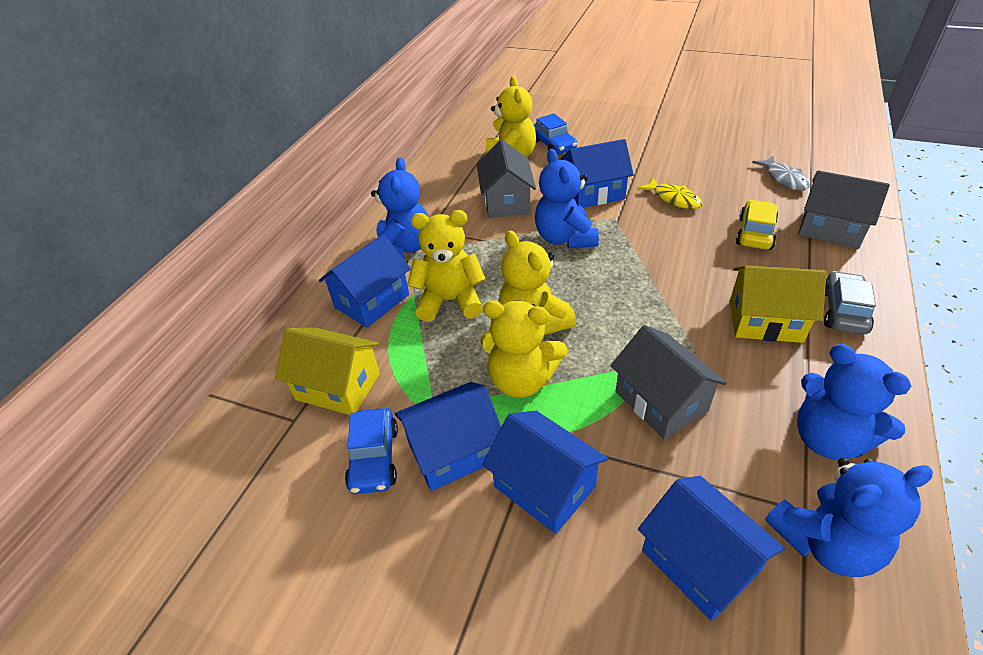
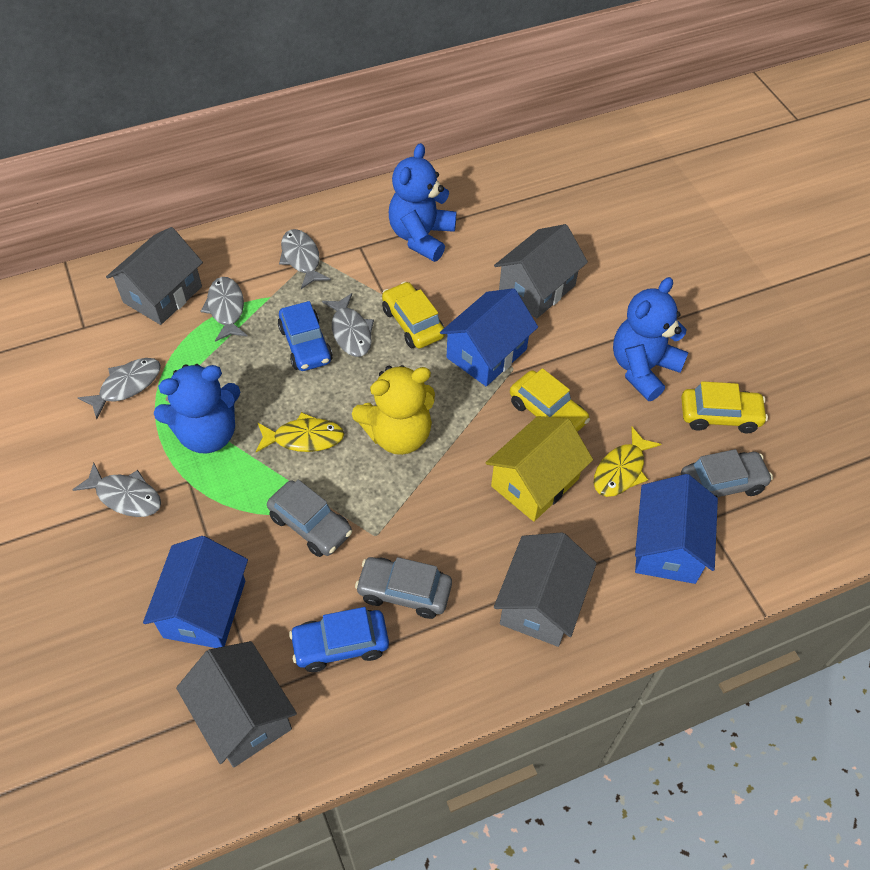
blue house: 5 -> 3
blue teddy bear: 4 -> 3
grey car: 1 -> 3
grey fish: 1 -> 5
grey house: 3 -> 4
yellow car: 1 -> 3
yellow fish: 1 -> 2
yellow house: 2 -> 1
yellow teddy bear: 4 -> 1

